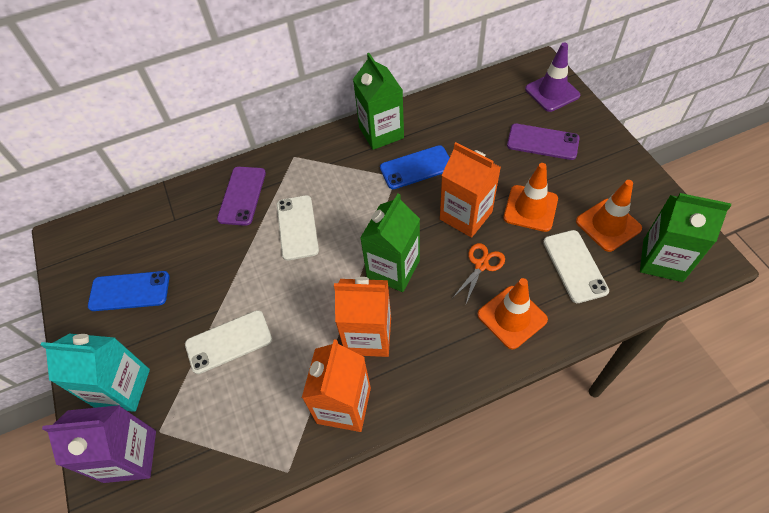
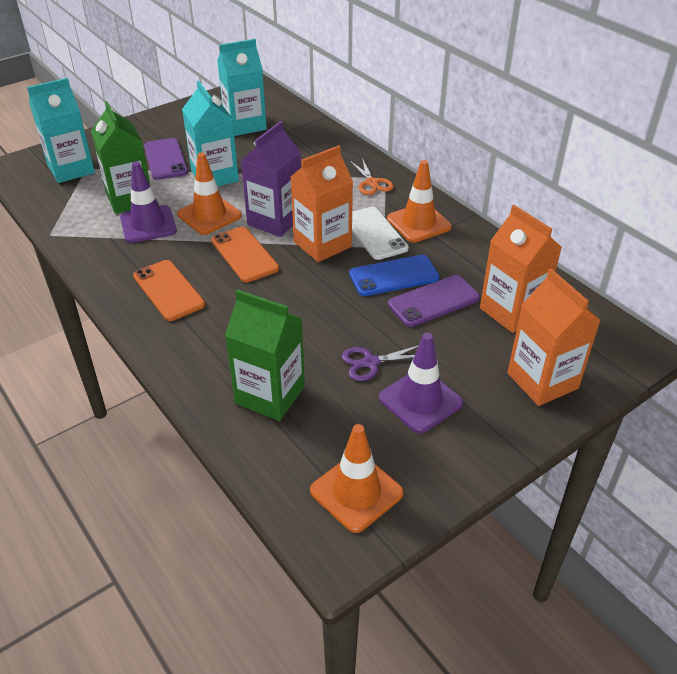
blue phone: 2 -> 1
green carton: 3 -> 2
orange phone: 0 -> 2
purple scissors: 0 -> 1
purple traffic cone: 1 -> 2
turquoise carton: 1 -> 3
white phone: 3 -> 1

